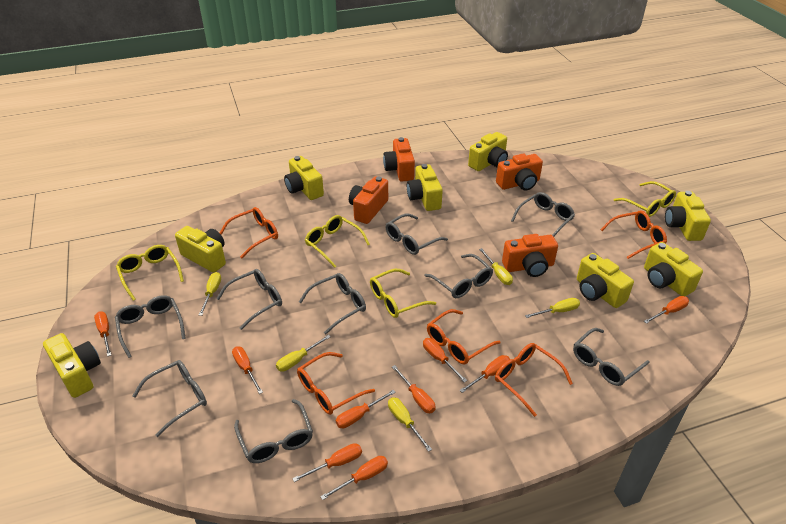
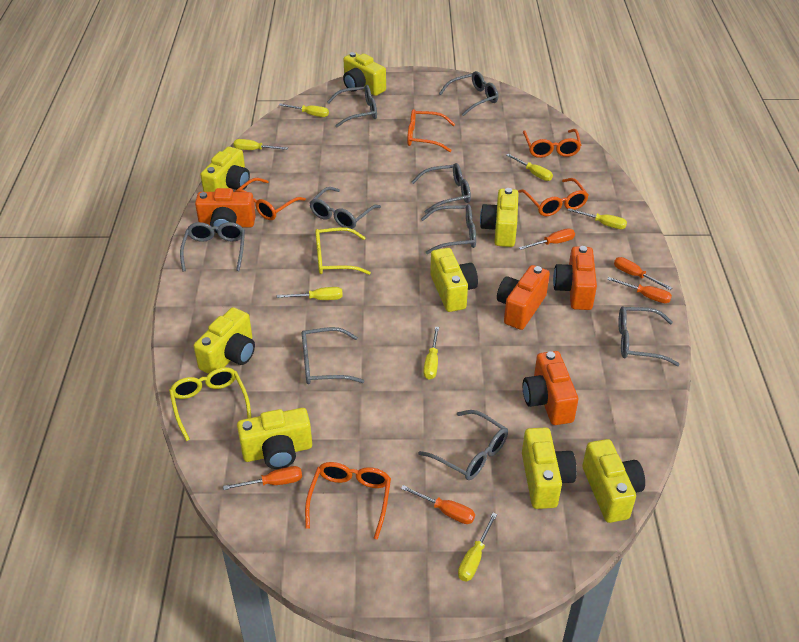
orange screwdriver: 9 -> 5
yellow glasses: 4 -> 2
yellow screwdriver: 5 -> 7

